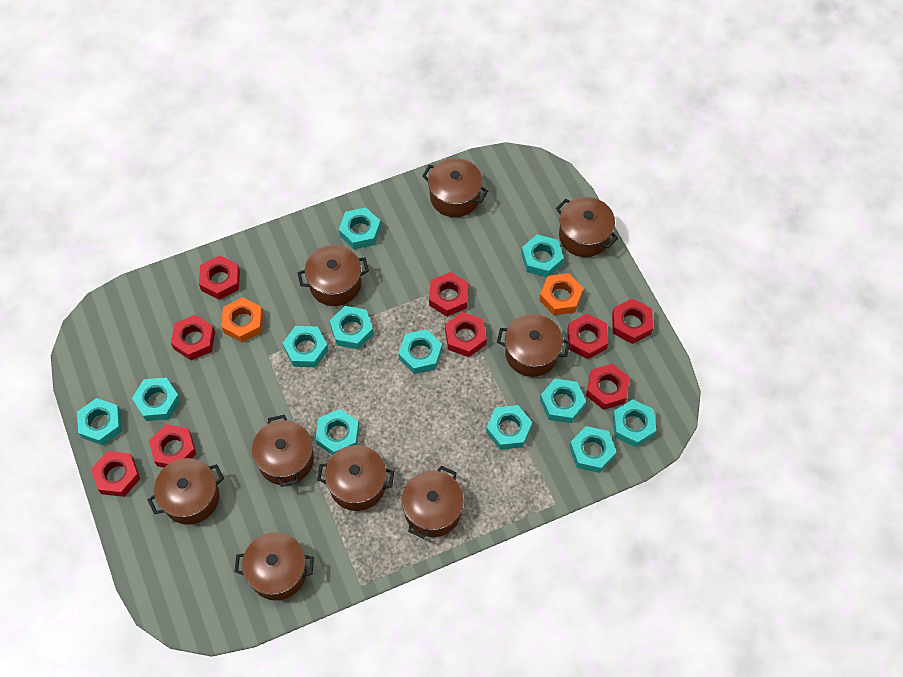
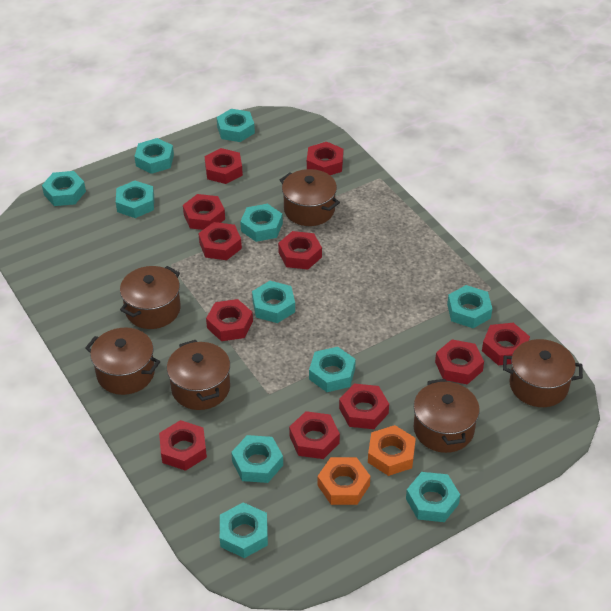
brown pot: 9 -> 6
red nut: 9 -> 11
turquoise nut: 12 -> 11

